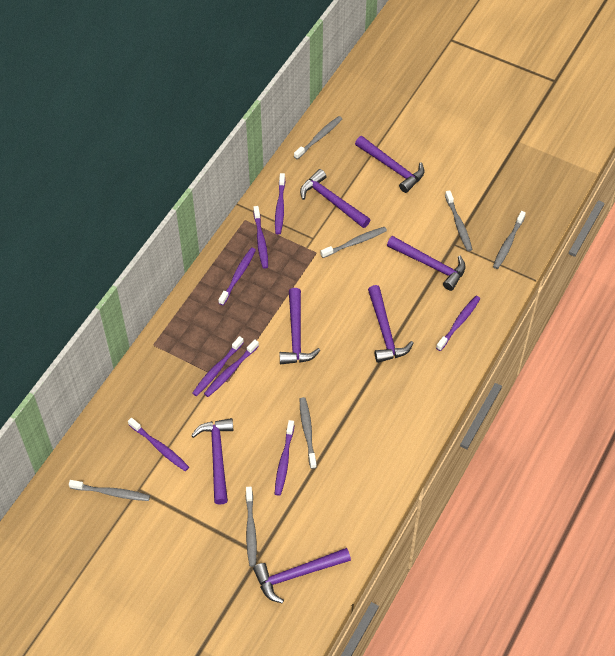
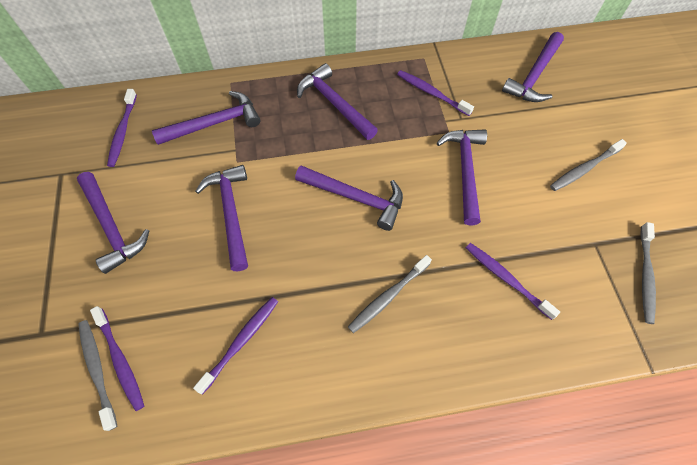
grey toothbrush: 7 -> 4
purple toothbrush: 8 -> 5

